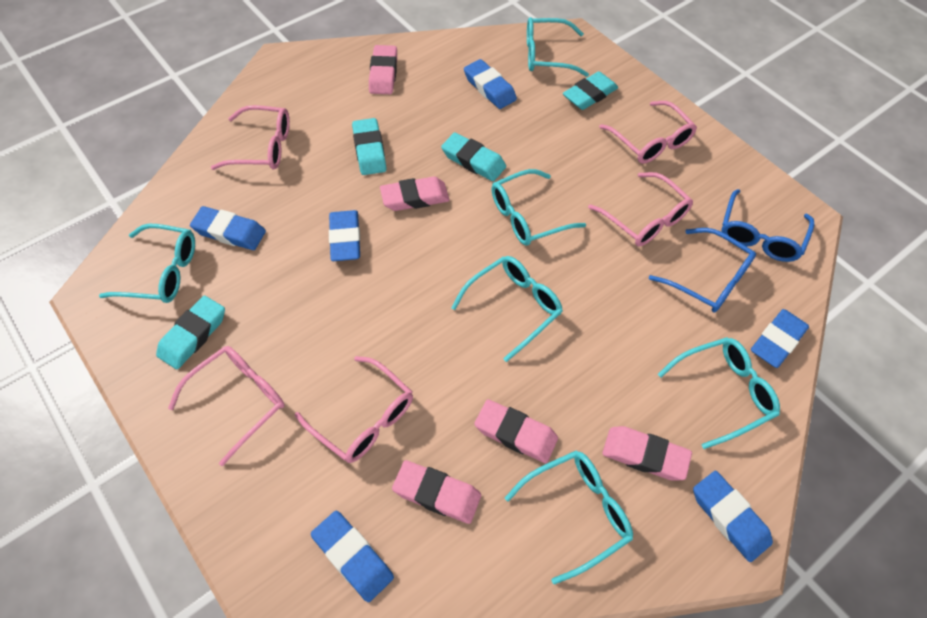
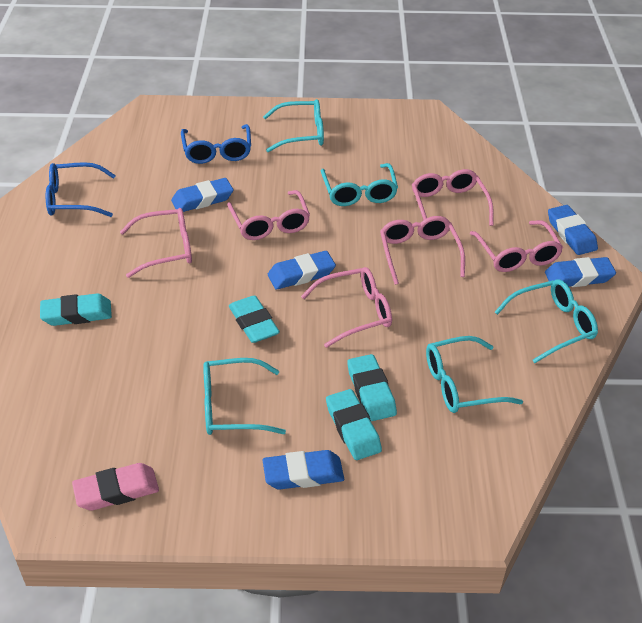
blue eraser: 6 -> 5
pink eraser: 5 -> 1
pink glasses: 5 -> 6
turquoise glasses: 6 -> 5

